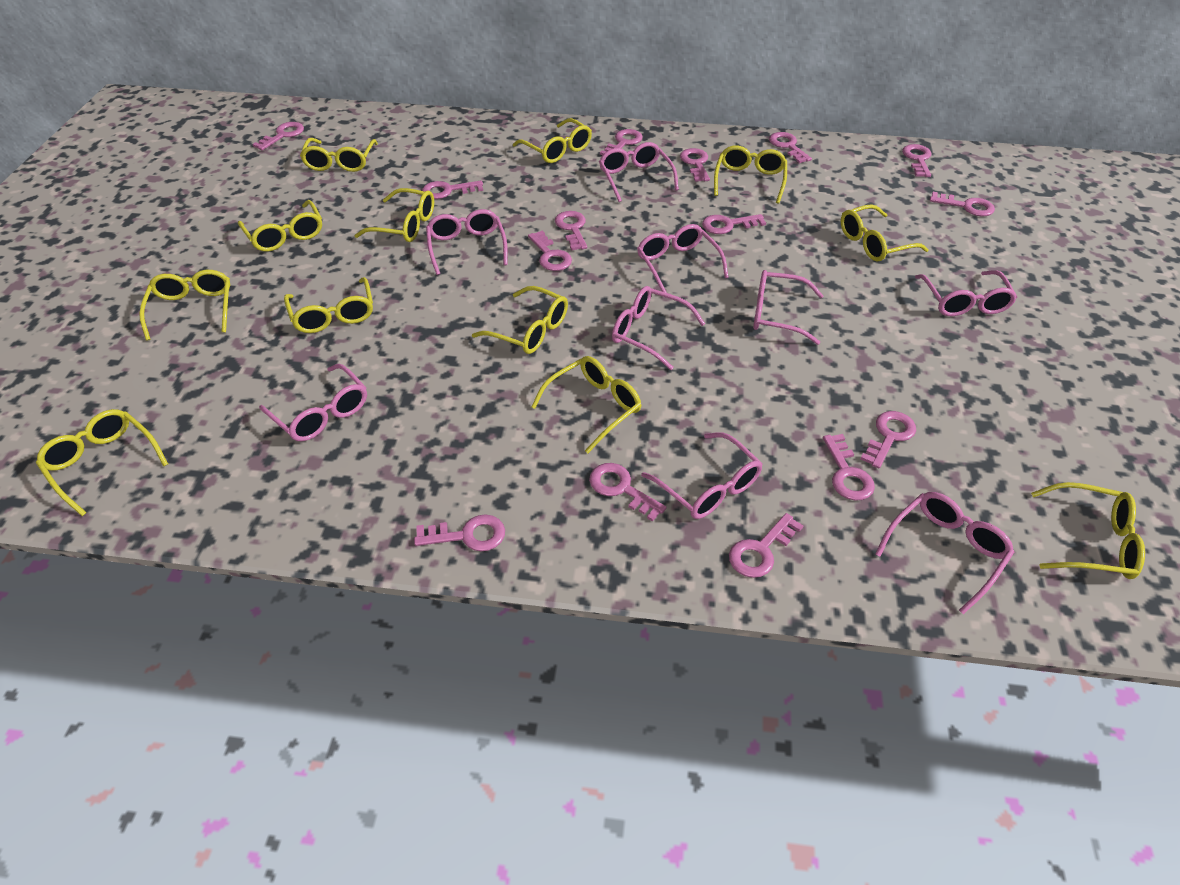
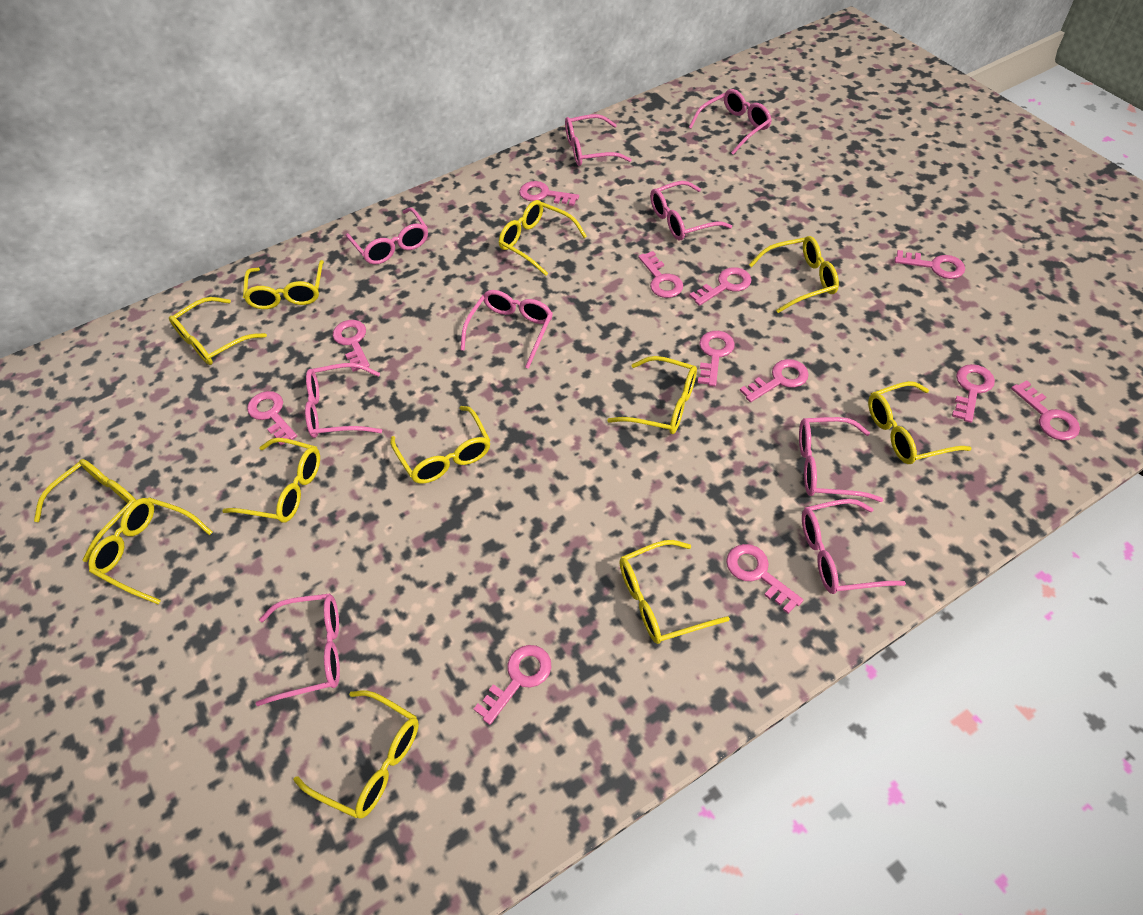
pink key: 15 -> 12

